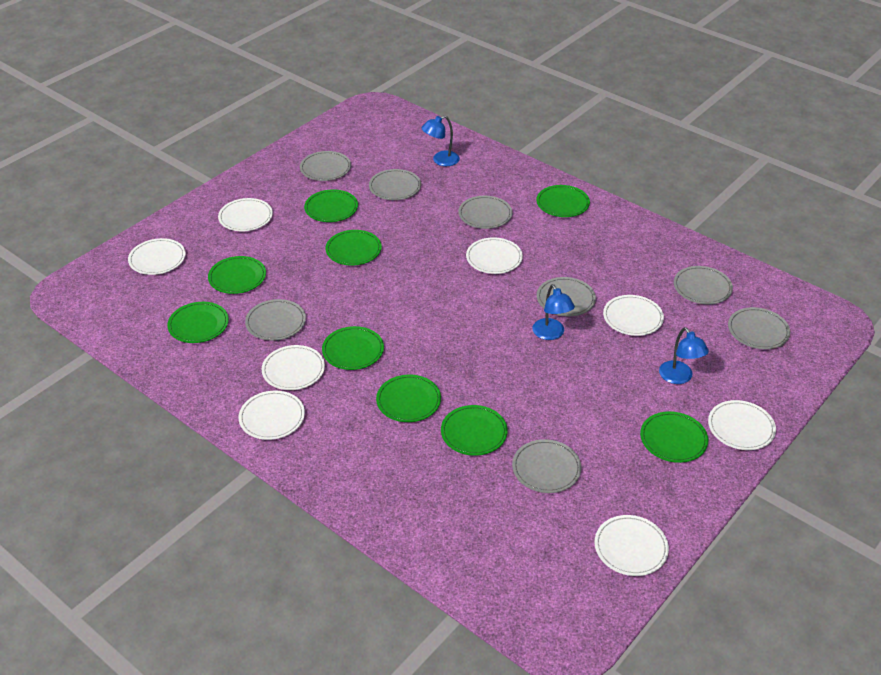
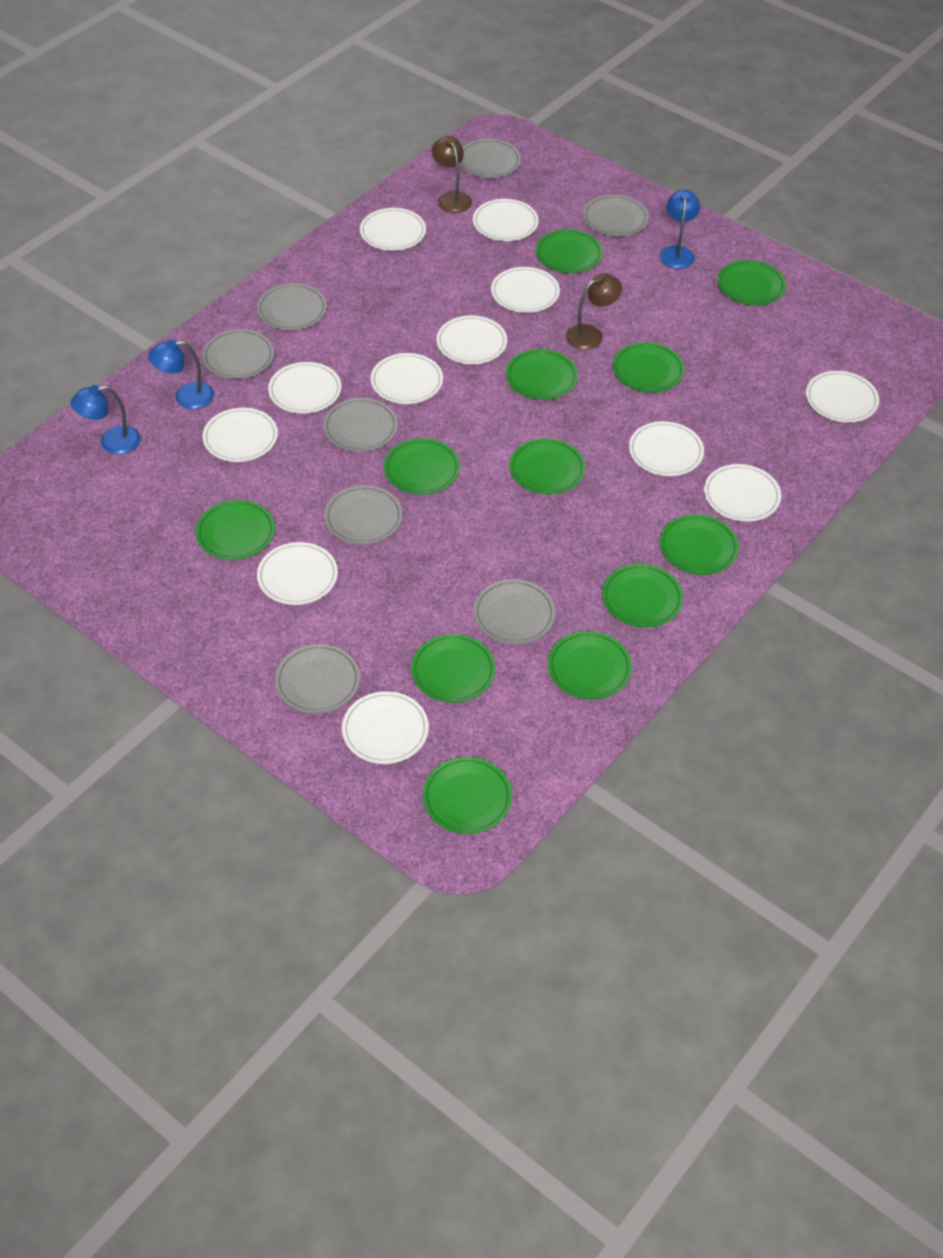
brown lamp: 0 -> 2
green plate: 9 -> 12
white plate: 8 -> 12

